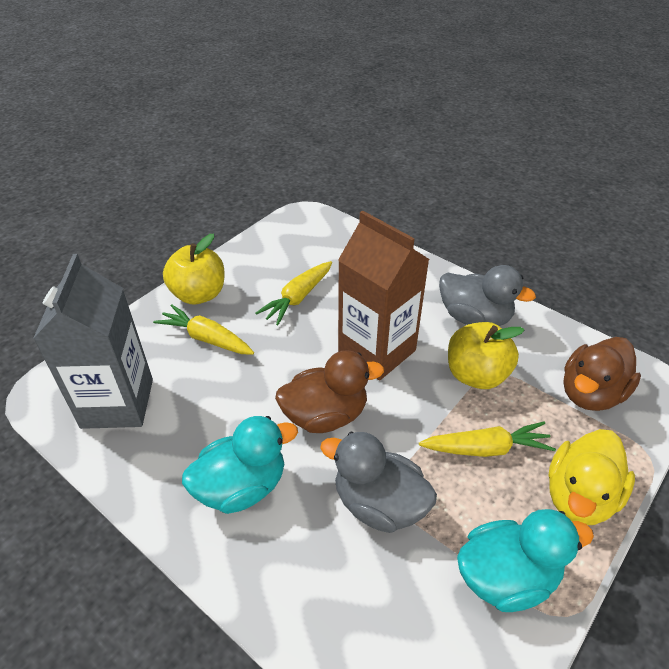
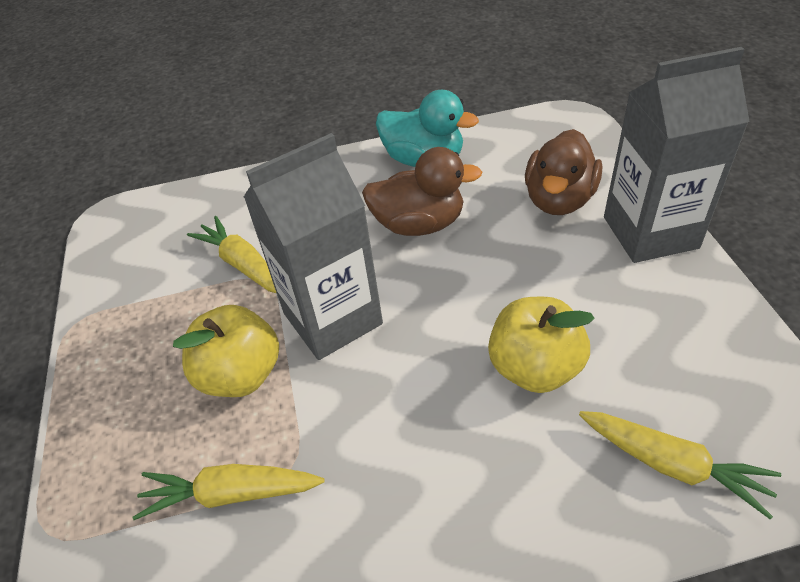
brown carton: 1 -> 0
grey carton: 1 -> 2
grey duck: 2 -> 0
turquoise duck: 2 -> 1
yellow duck: 1 -> 0

